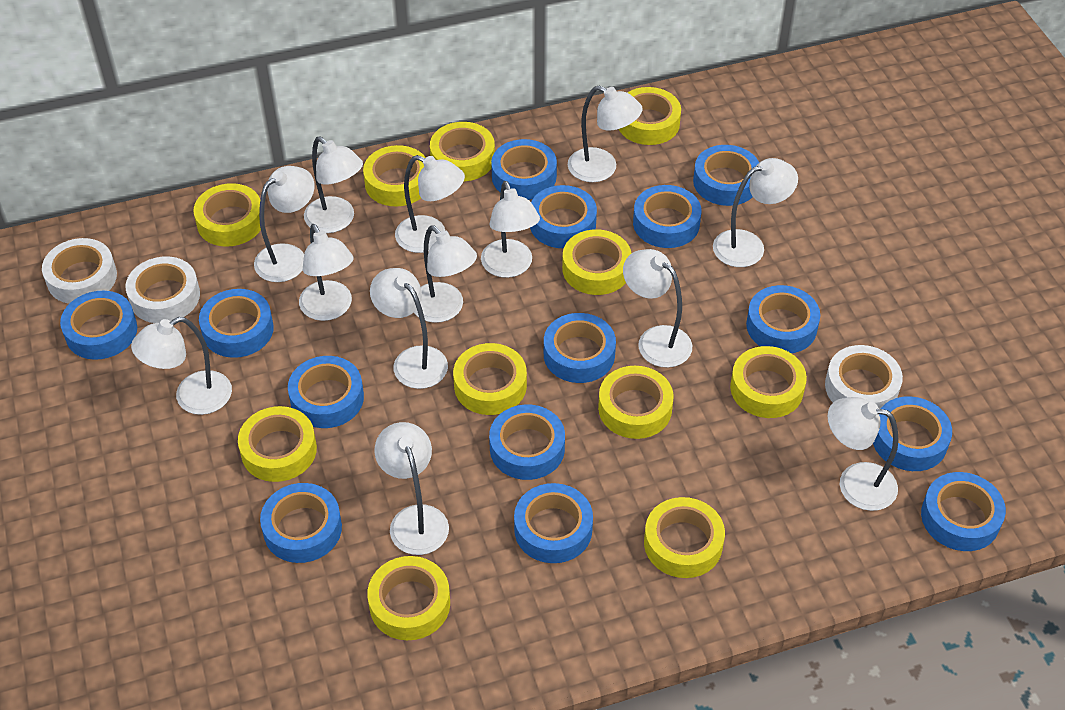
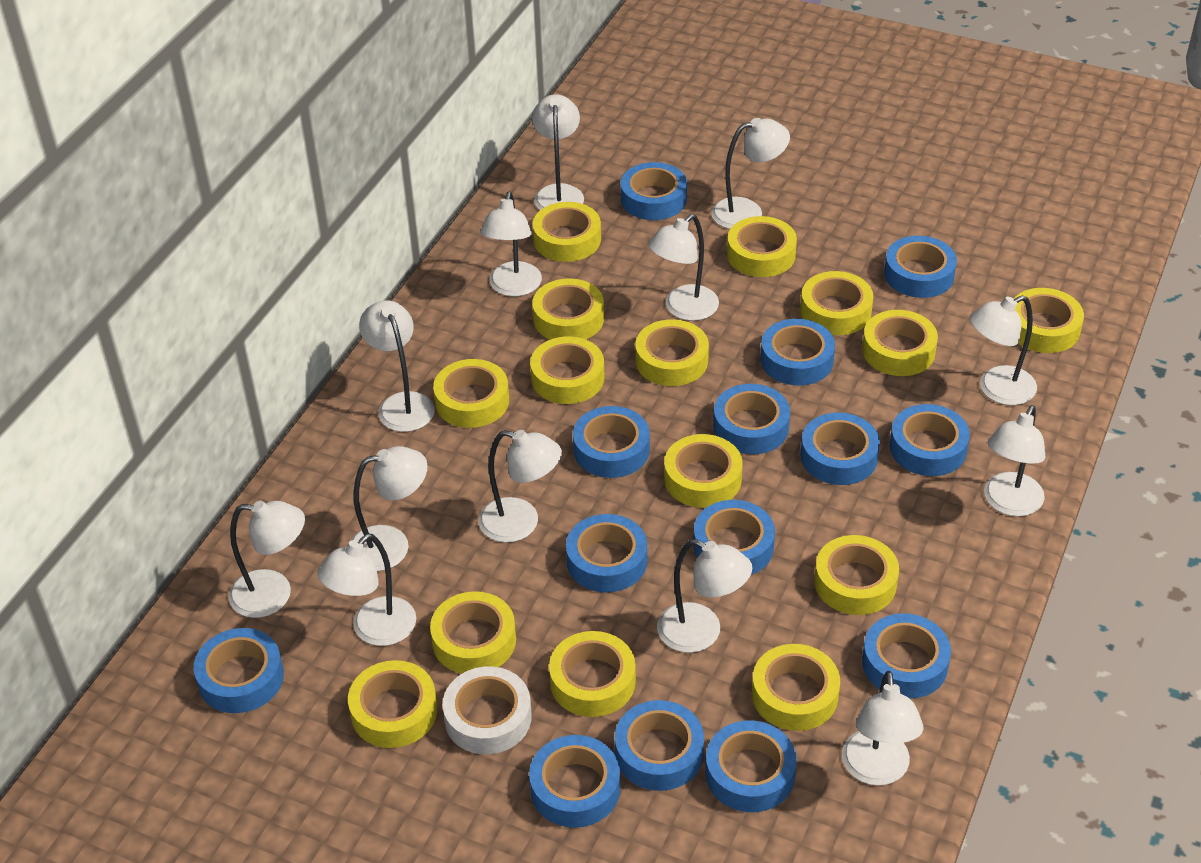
white tape: 3 -> 1
yellow tape: 11 -> 15

